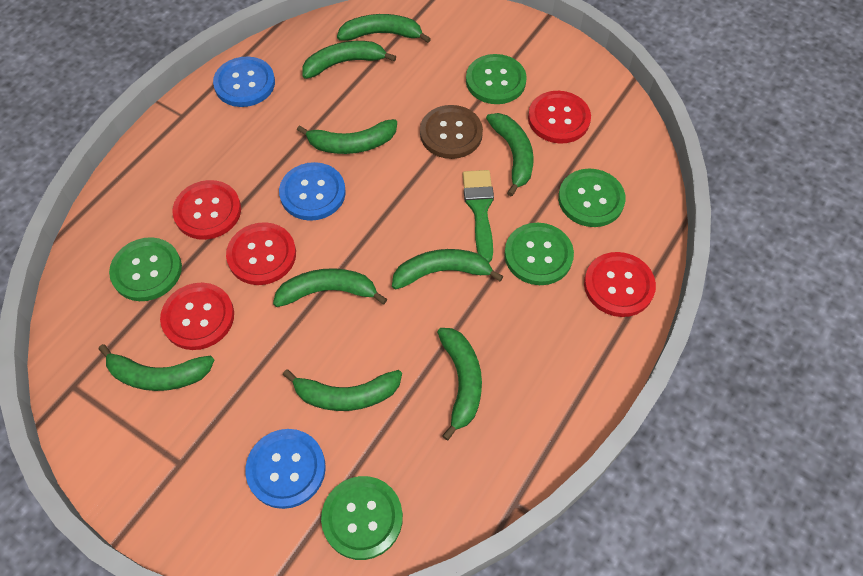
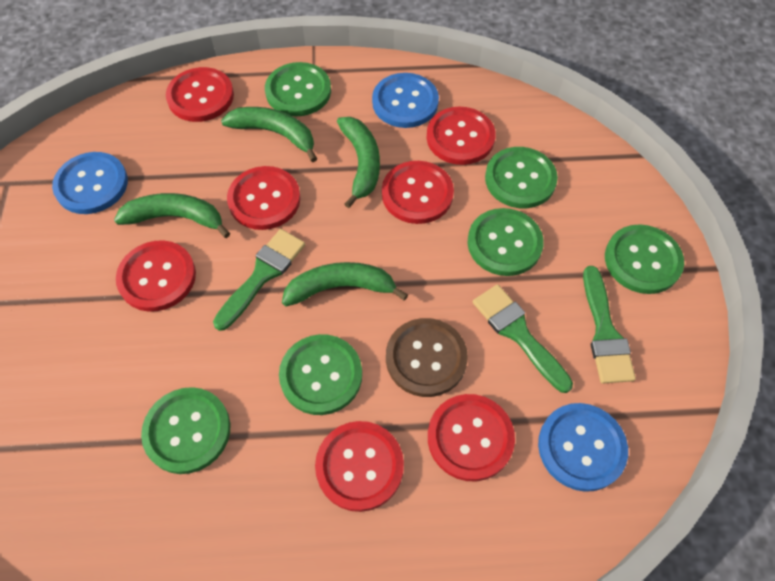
green banana: 9 -> 4
green brush: 1 -> 3
green button: 5 -> 6
red button: 5 -> 7

